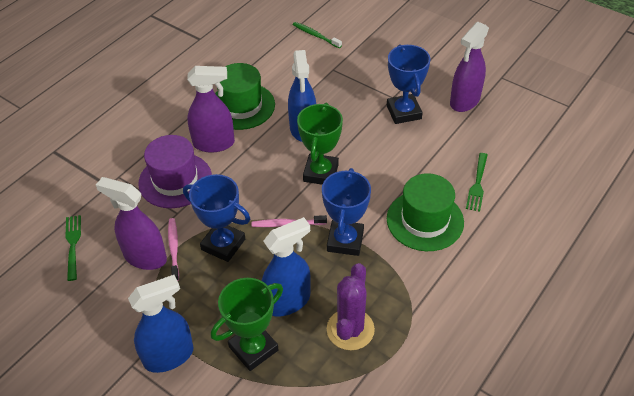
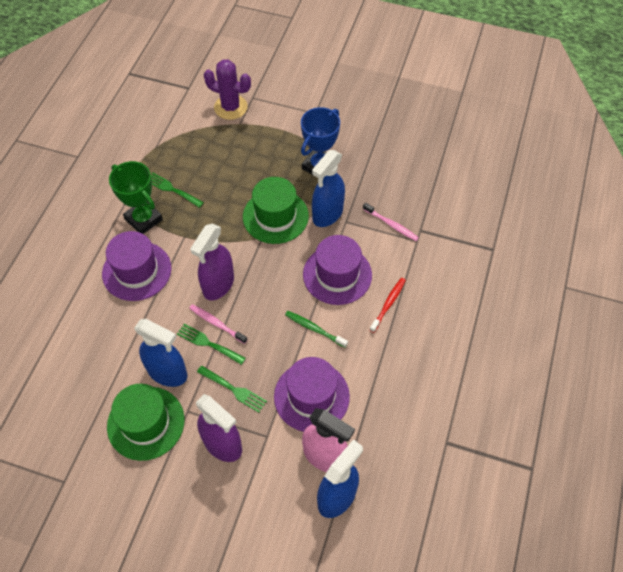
blue trophy: 3 -> 1
green fork: 2 -> 3
green trophy: 2 -> 1
pink spray bottle: 0 -> 1
purple hat: 1 -> 3
purple spray bottle: 3 -> 2
red toothbrush: 0 -> 1

